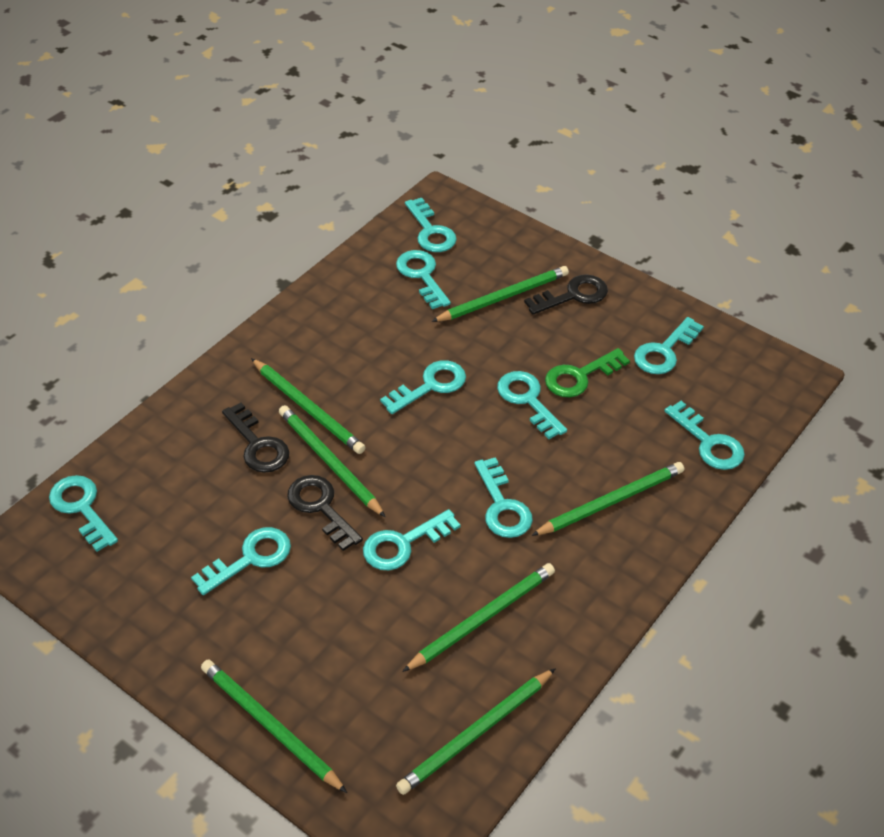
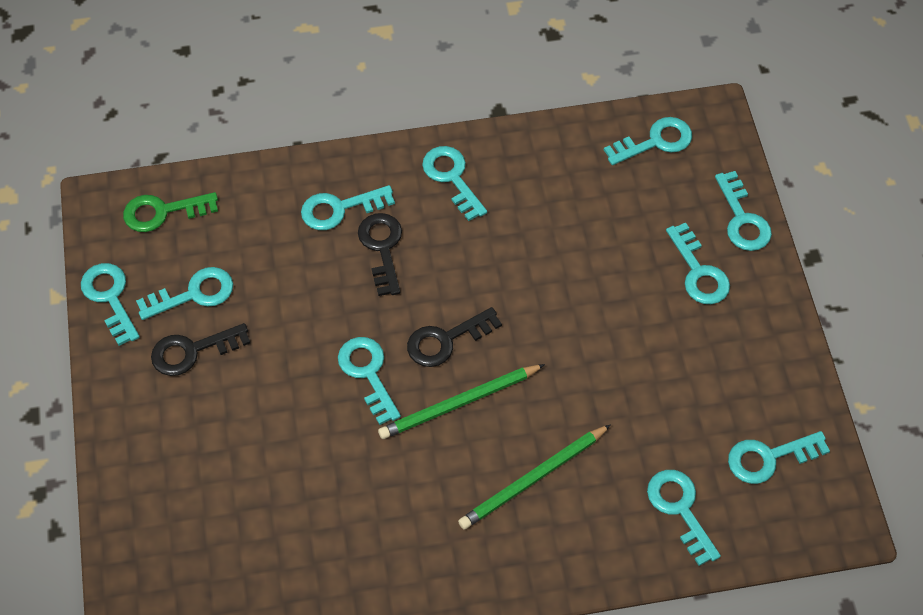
green pencil: 7 -> 2

